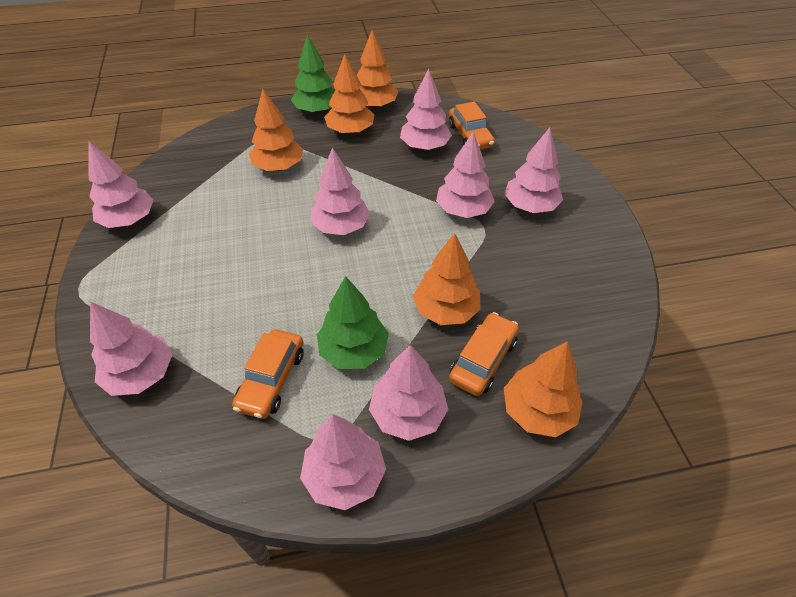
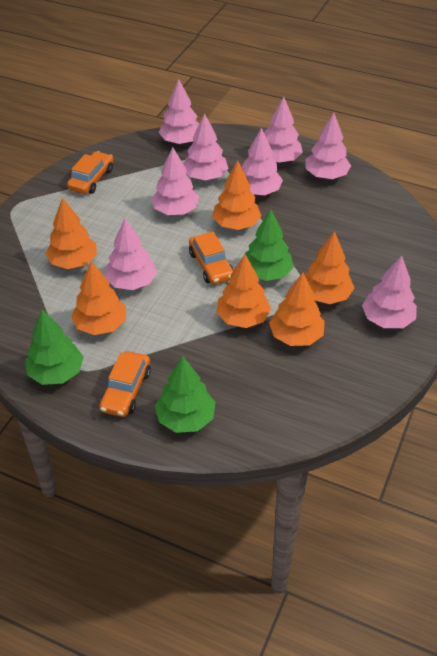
green tree: 2 -> 3
orange tree: 5 -> 6

